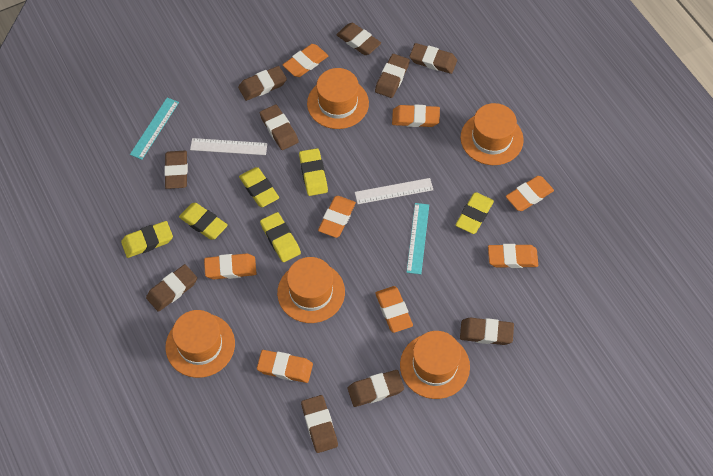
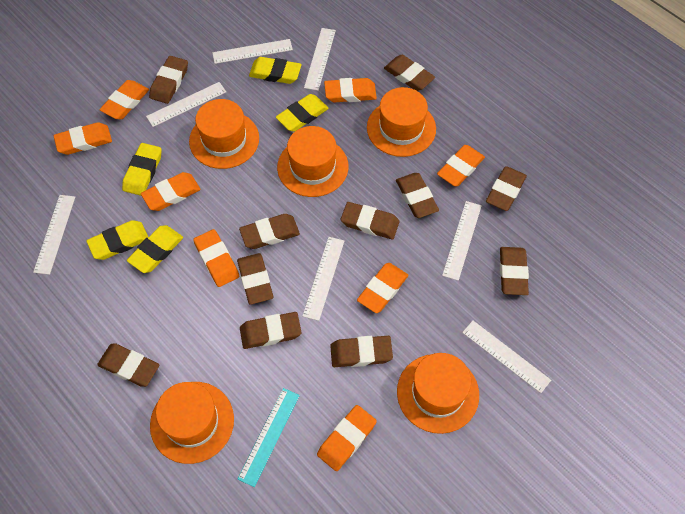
brown eraser: 10 -> 11
turquoise ruler: 2 -> 1
white ruler: 2 -> 7
yellow eraser: 6 -> 5

